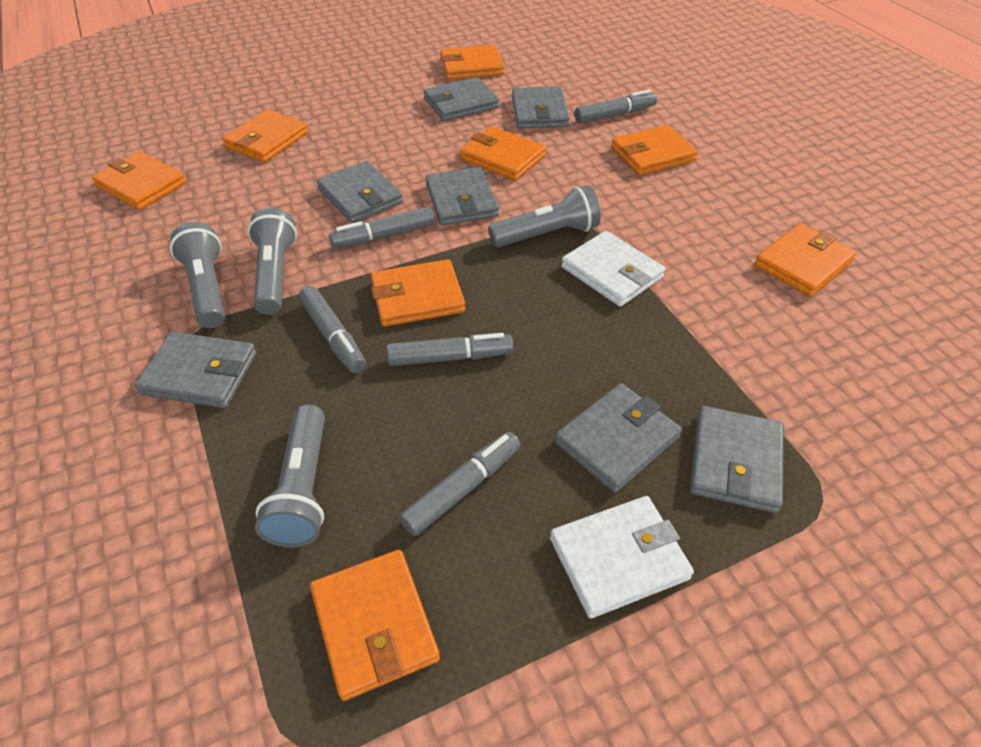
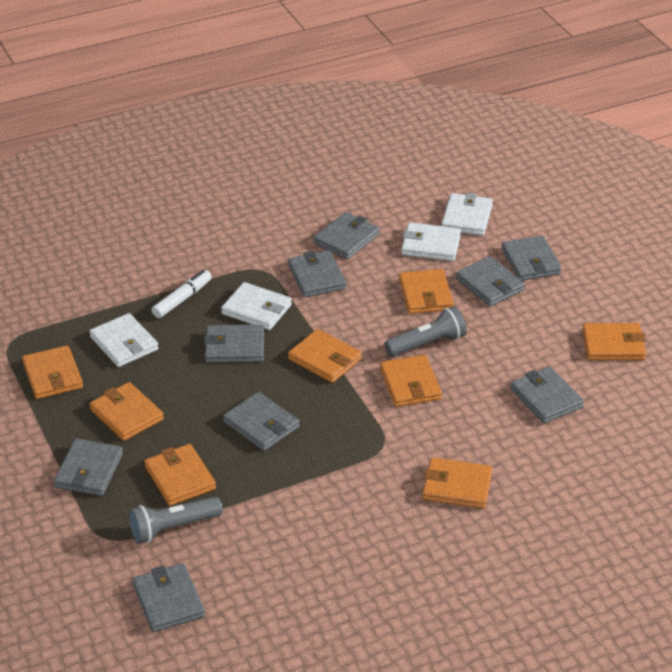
grey flashlight: 4 -> 2
grey marker: 5 -> 0
grey wallet: 7 -> 9
white marker: 0 -> 1
white wallet: 2 -> 4

